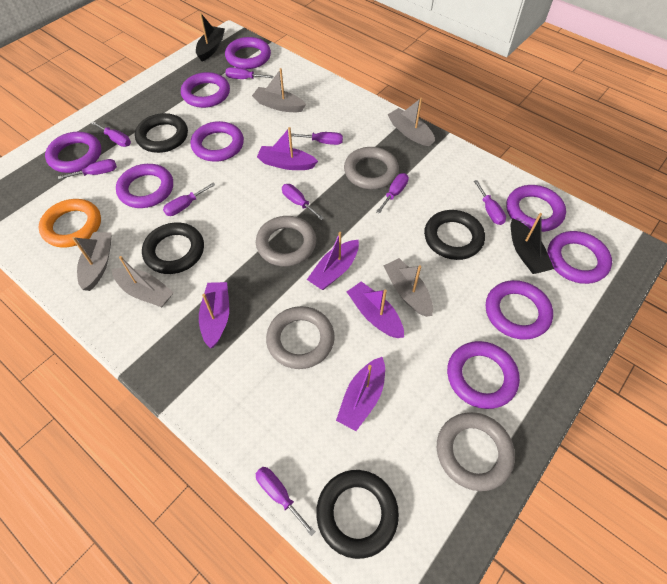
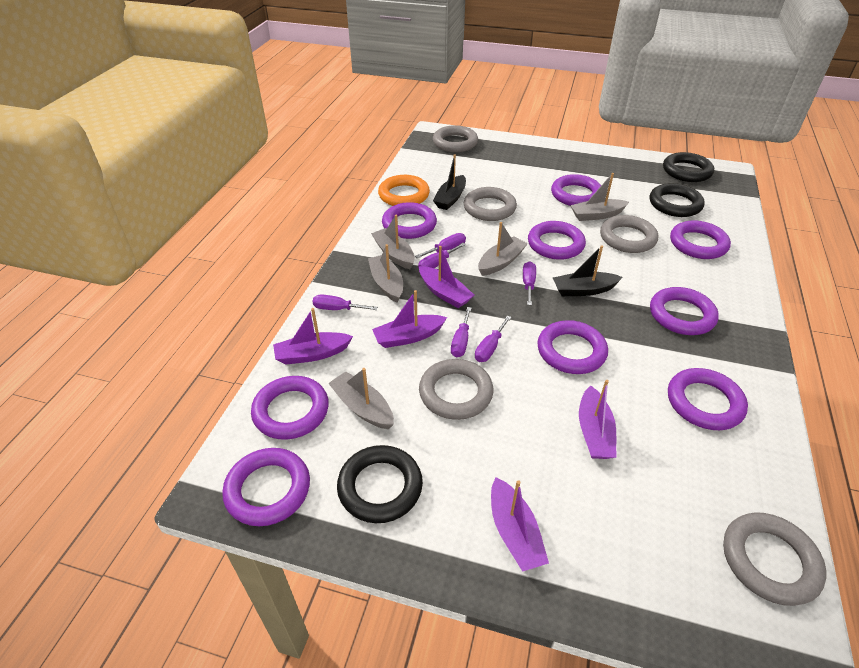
black ring: 4 -> 3
grey ring: 4 -> 5
purple screwdriver: 9 -> 6

